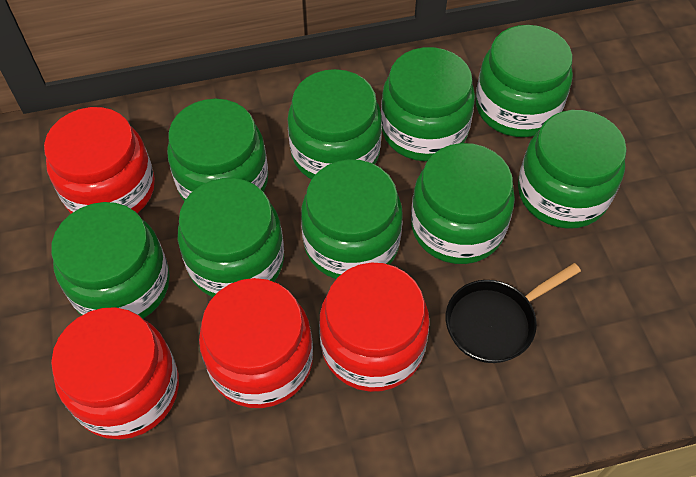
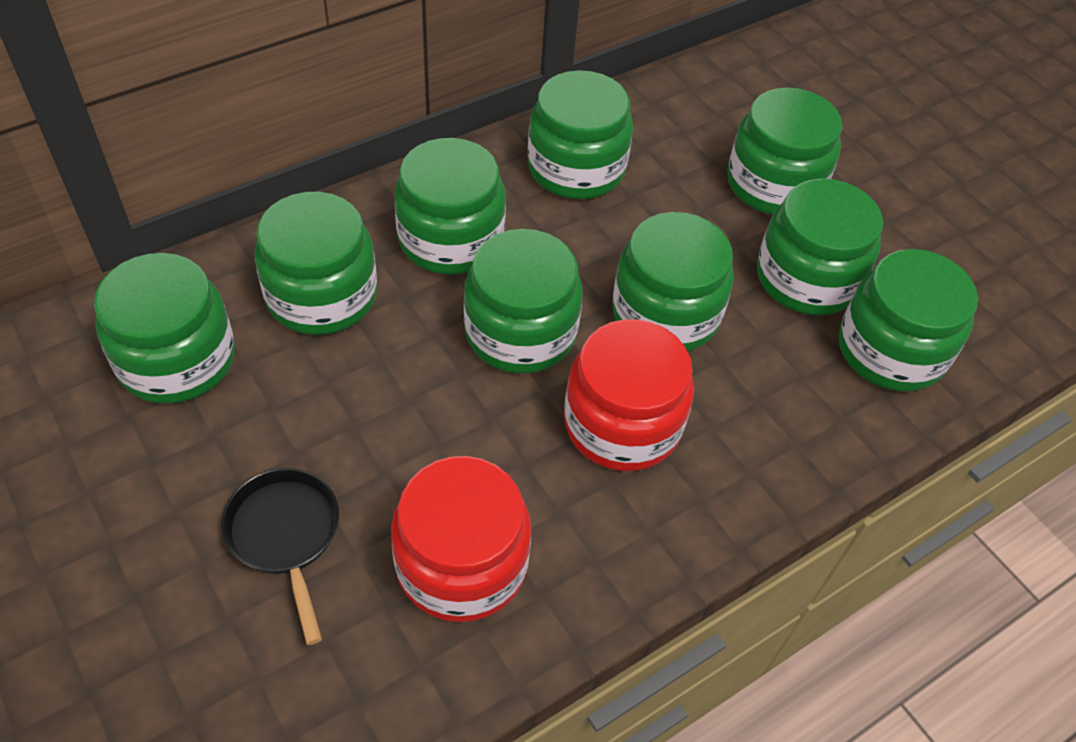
red jar: 4 -> 2

